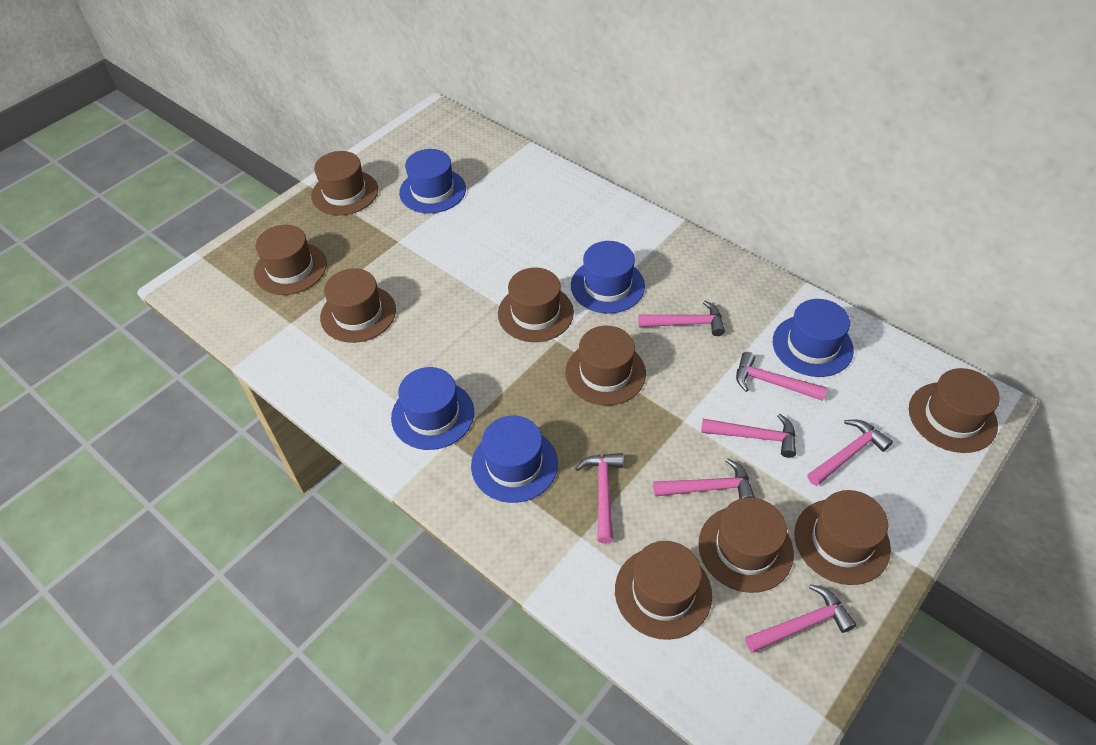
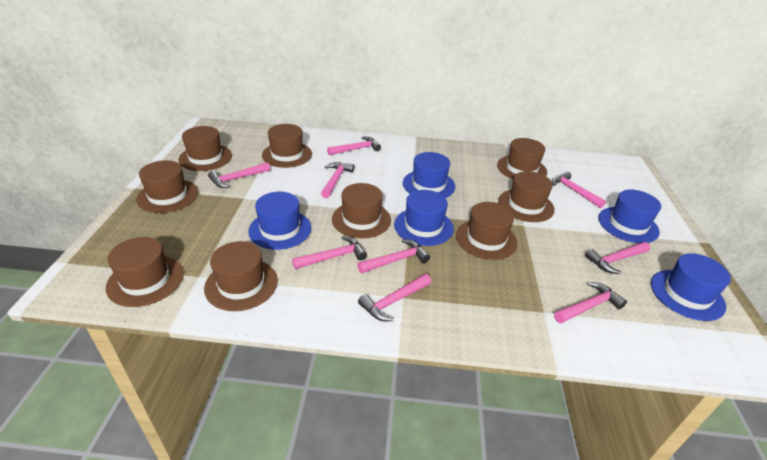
pink hammer: 7 -> 9

